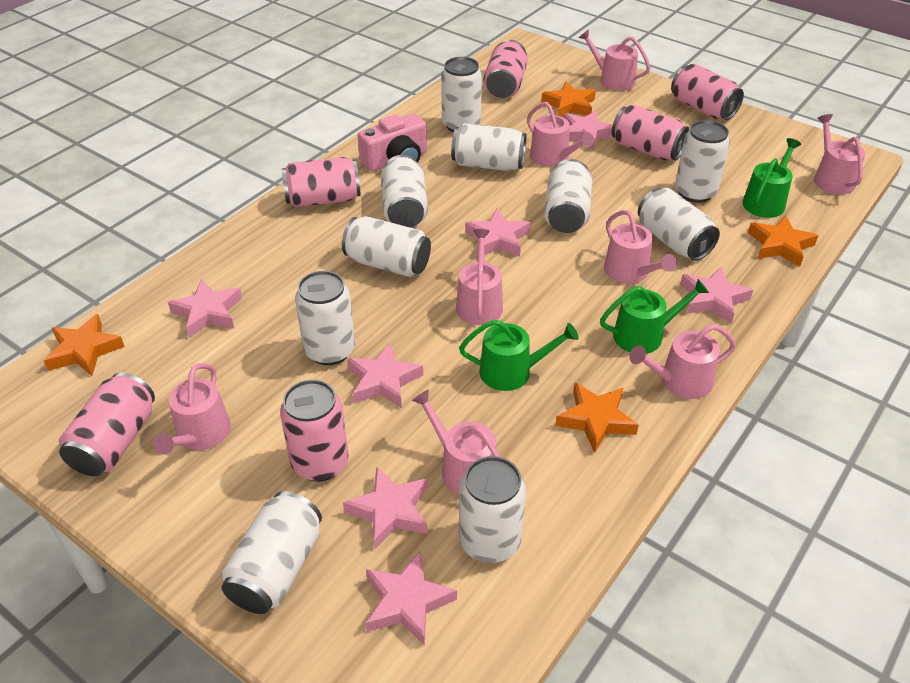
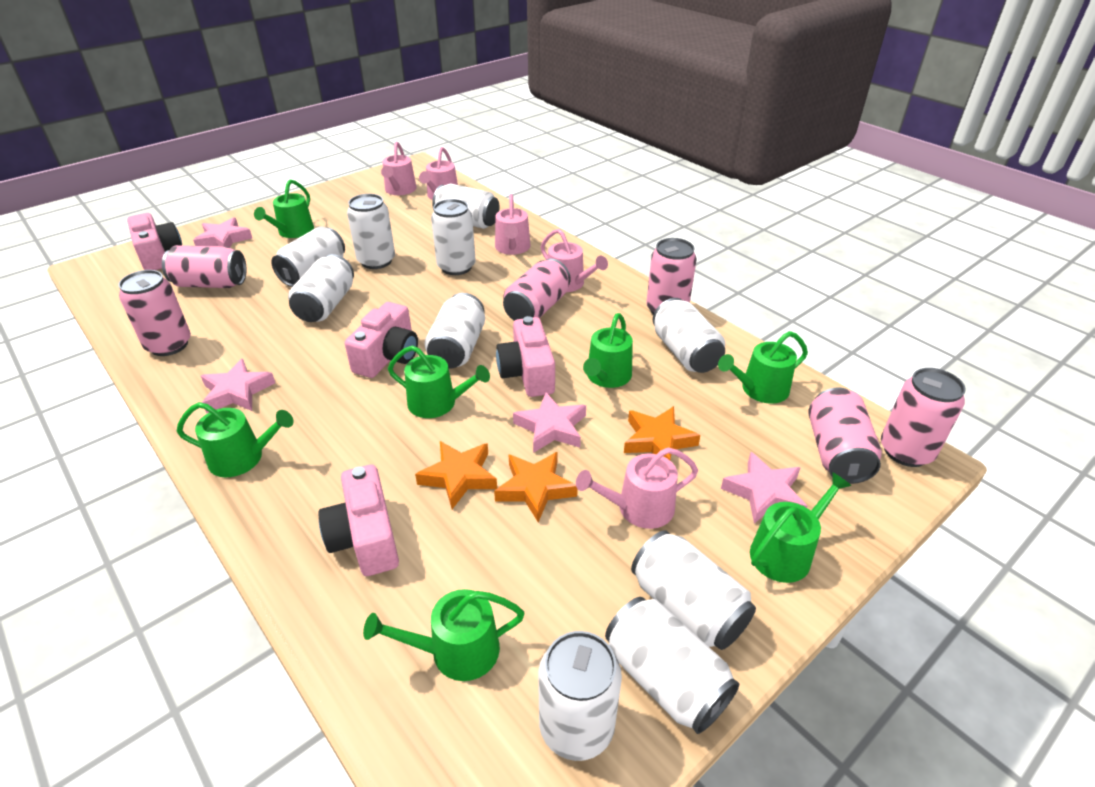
green watering can: 3 -> 7
orange star: 4 -> 3
pink camera: 1 -> 4
pink star: 7 -> 4
pink watering can: 8 -> 5

